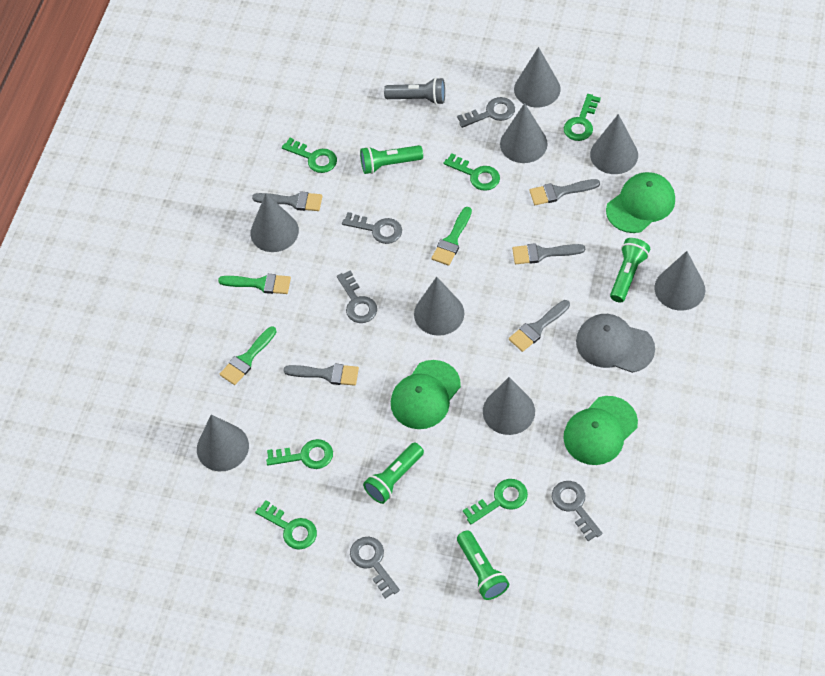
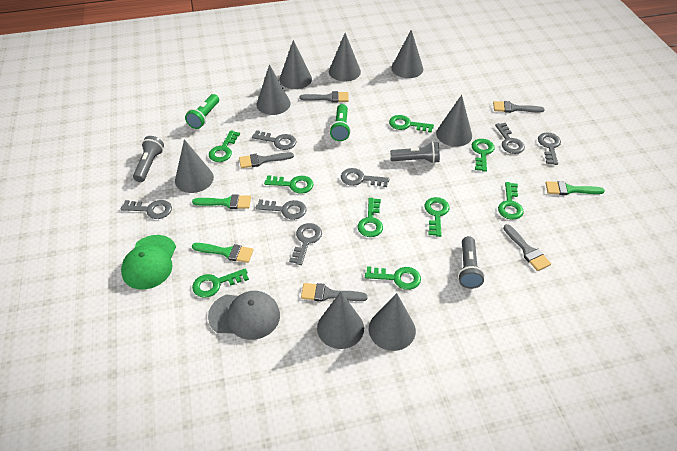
green cap: 3 -> 1
green flashlight: 4 -> 2
green key: 6 -> 9
grey flashlight: 1 -> 3
grey key: 5 -> 7

